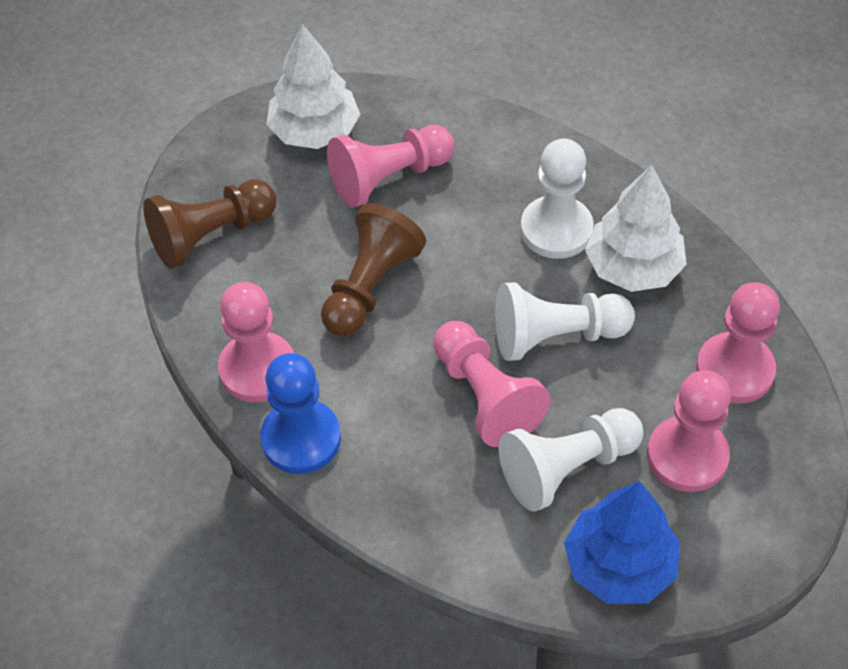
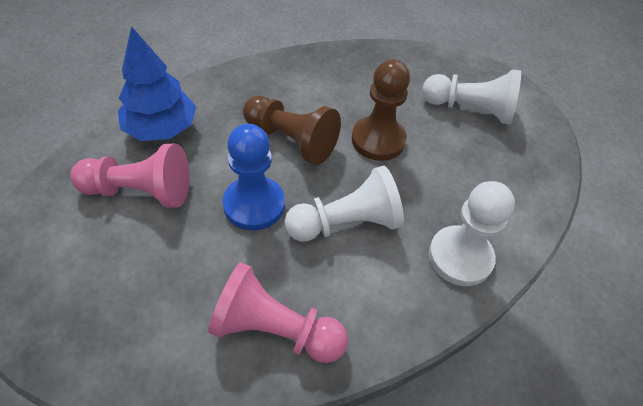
pink pawn: 5 -> 2
white tree: 2 -> 0

